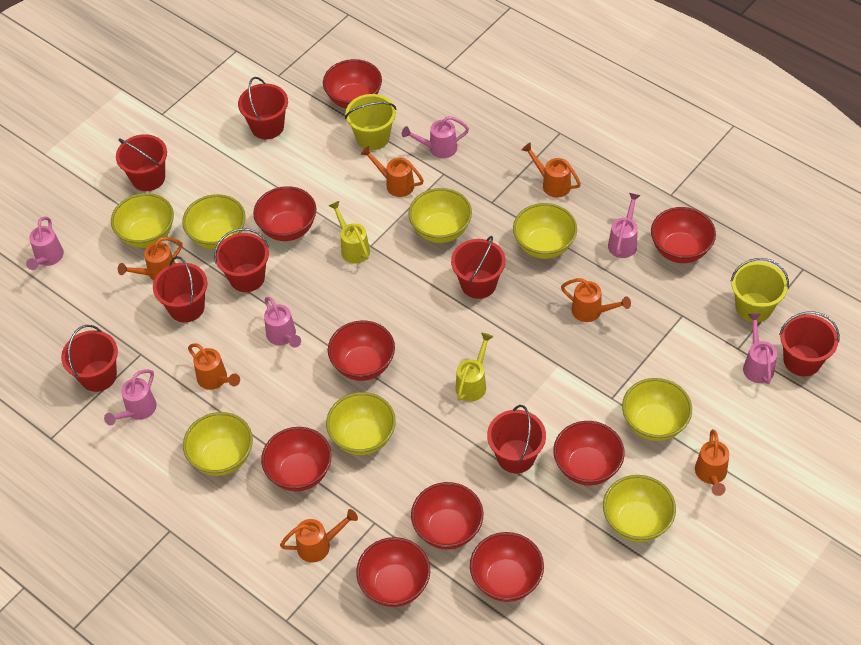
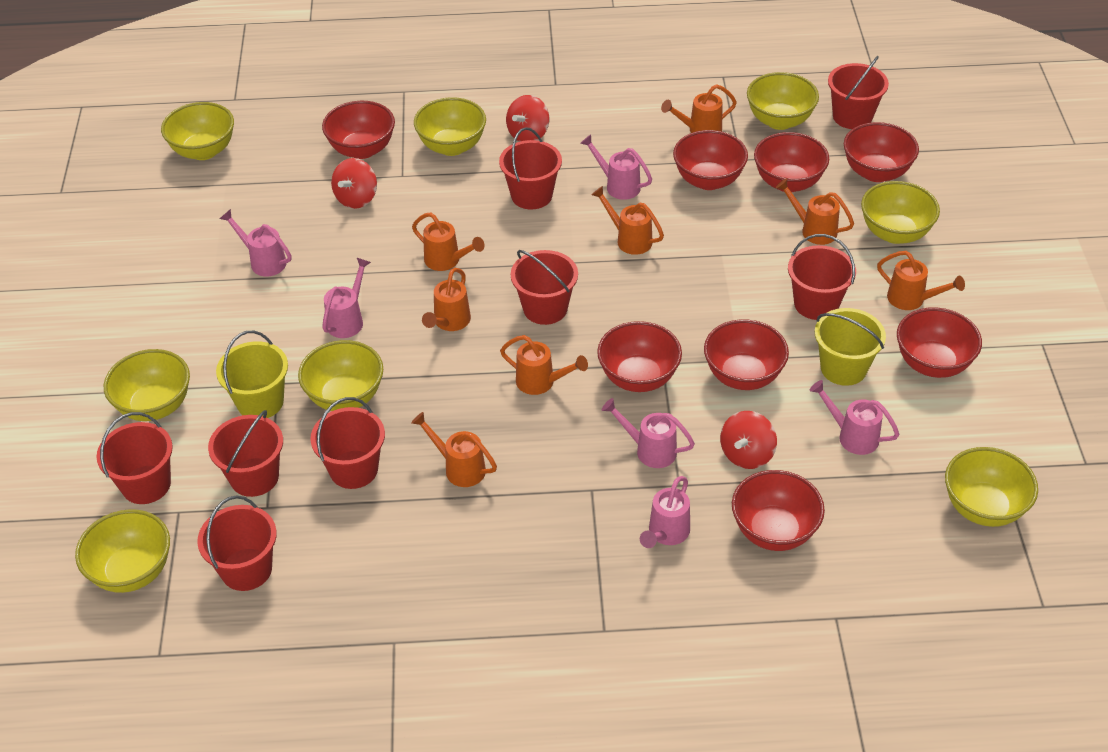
orange watering can: 7 -> 8
red bowl: 9 -> 8
red spinning top: 0 -> 3
yellow watering can: 2 -> 0

